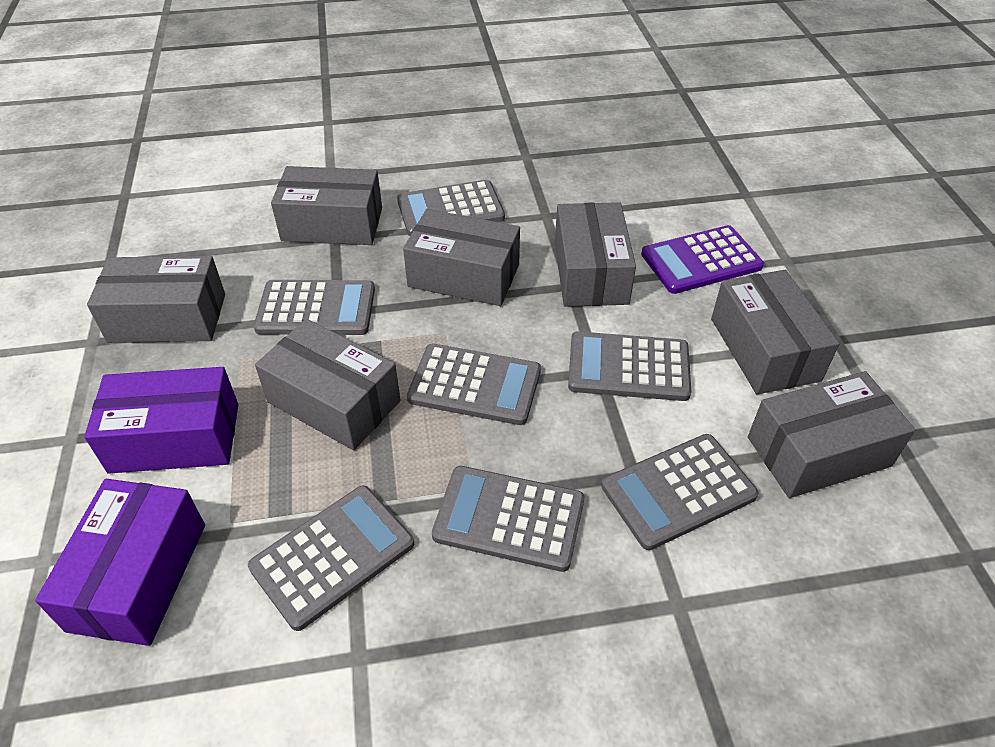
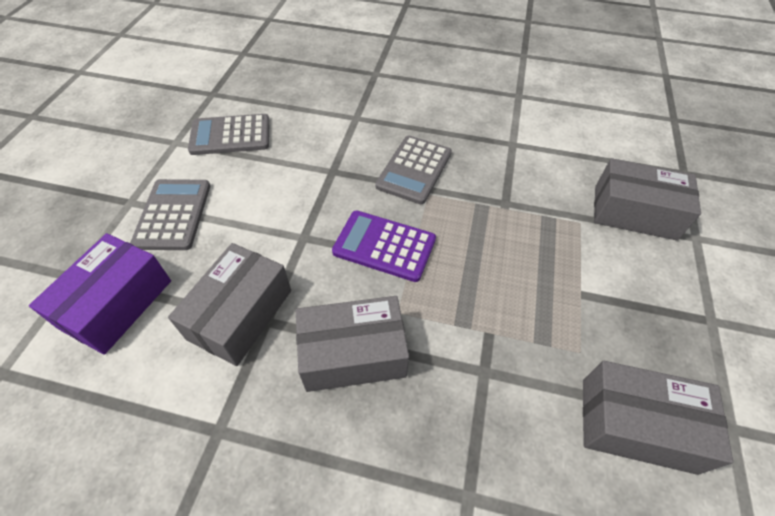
grey box: 7 -> 4
grey calculator: 7 -> 3
purple box: 2 -> 1

